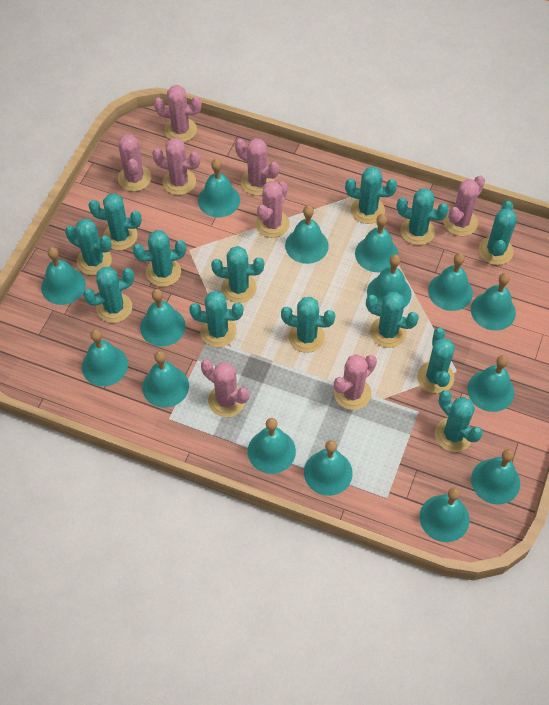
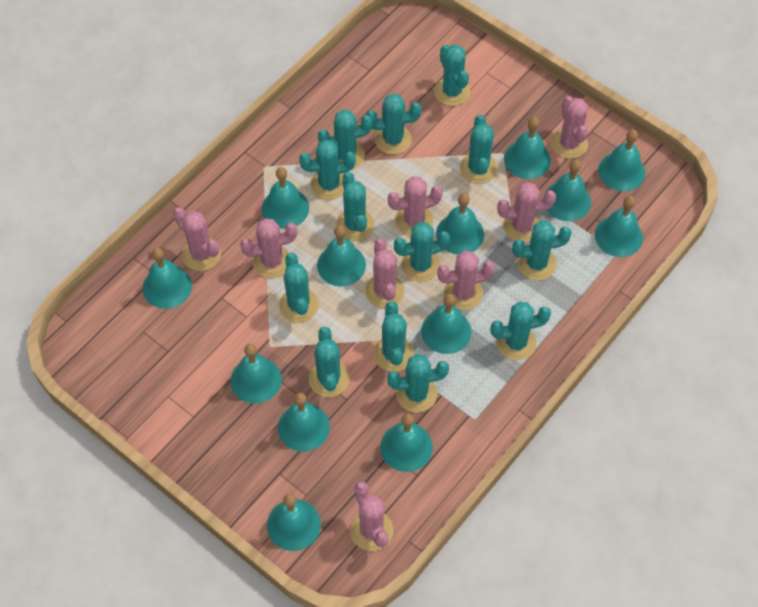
turquoise bell: 15 -> 13

